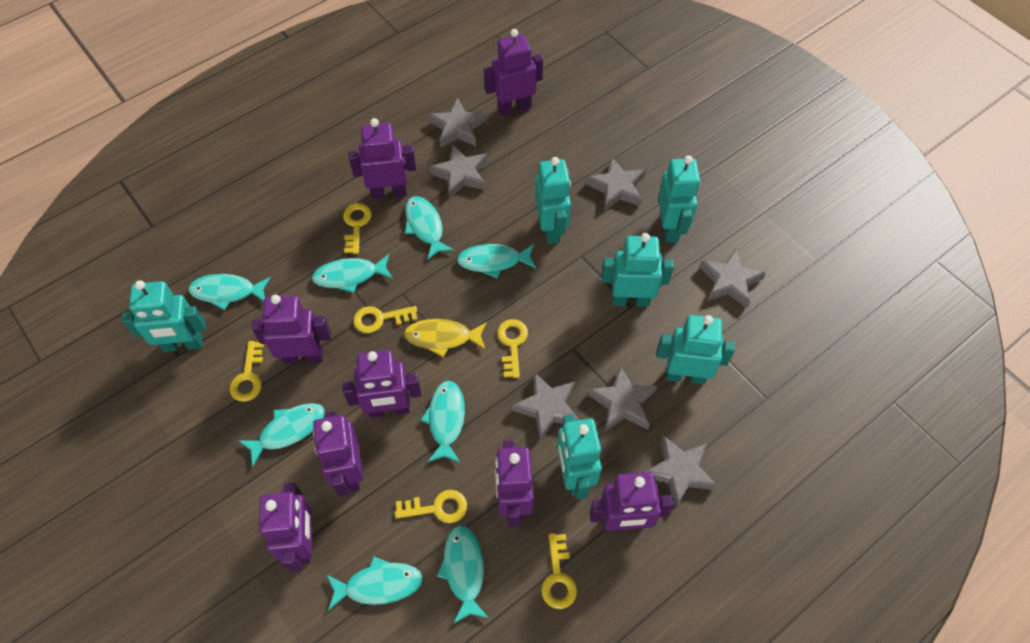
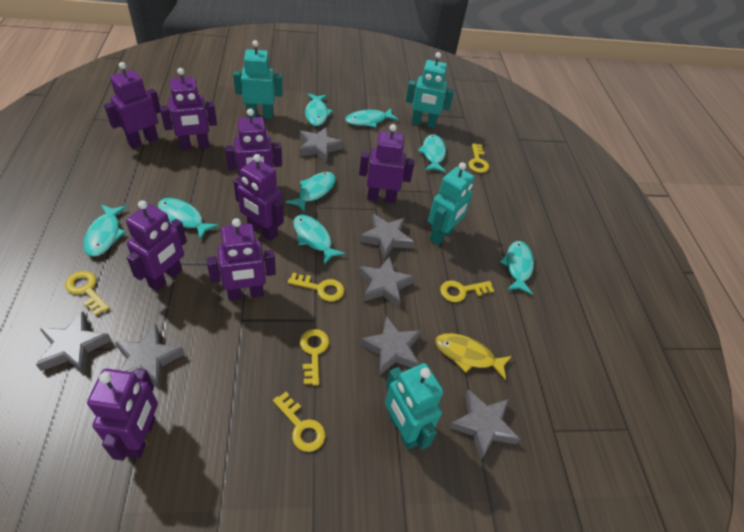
turquoise robot: 6 -> 4

